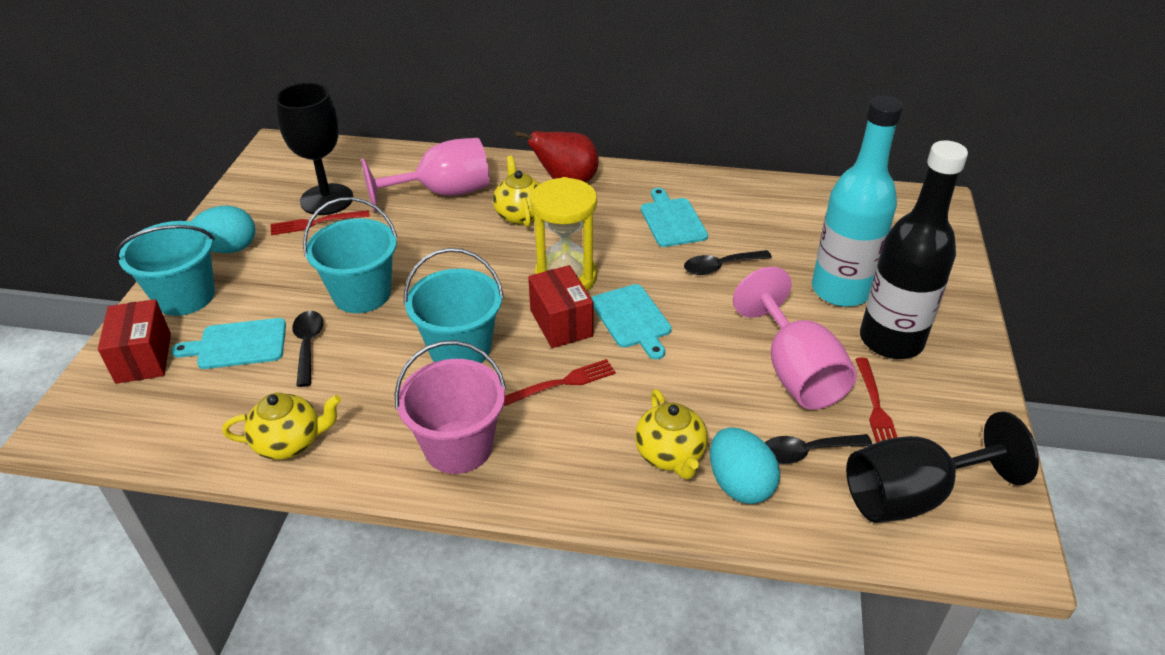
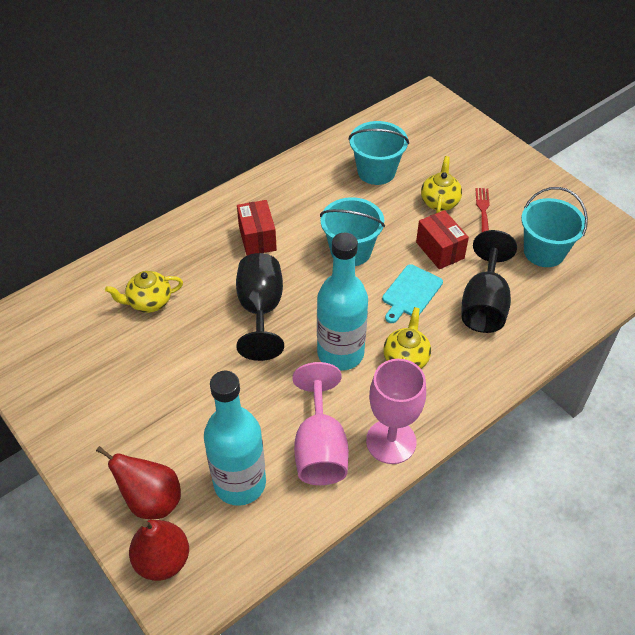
black bottle: 1 -> 0
black spoon: 3 -> 0
pink bucket: 1 -> 0
red fork: 3 -> 1
red pear: 1 -> 2
turquoise bottle: 1 -> 2
turquoise cutting board: 3 -> 1
turquoise egg: 2 -> 0
yellow hourglass: 1 -> 0

